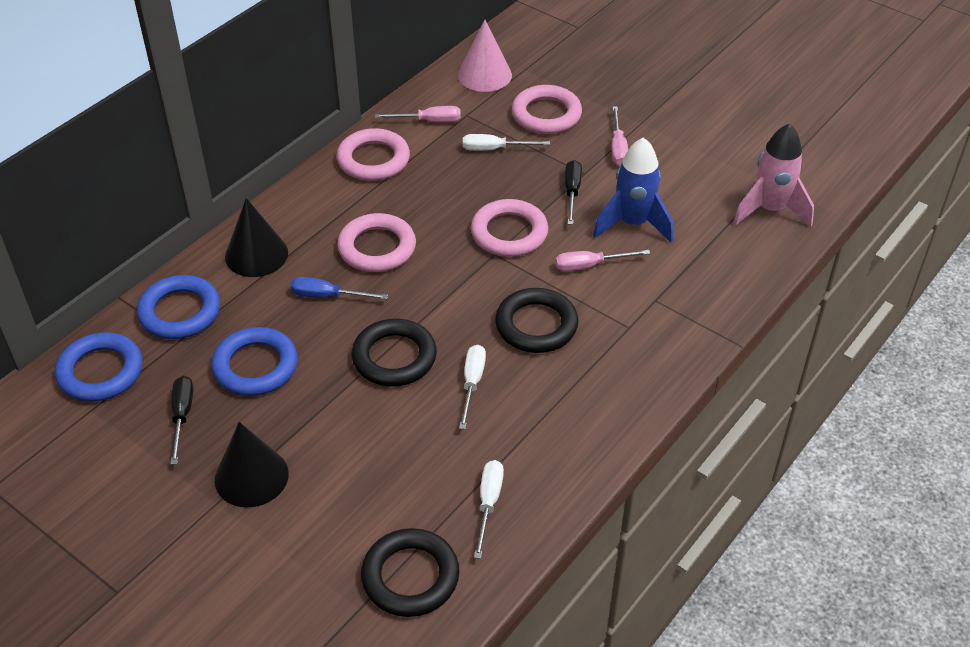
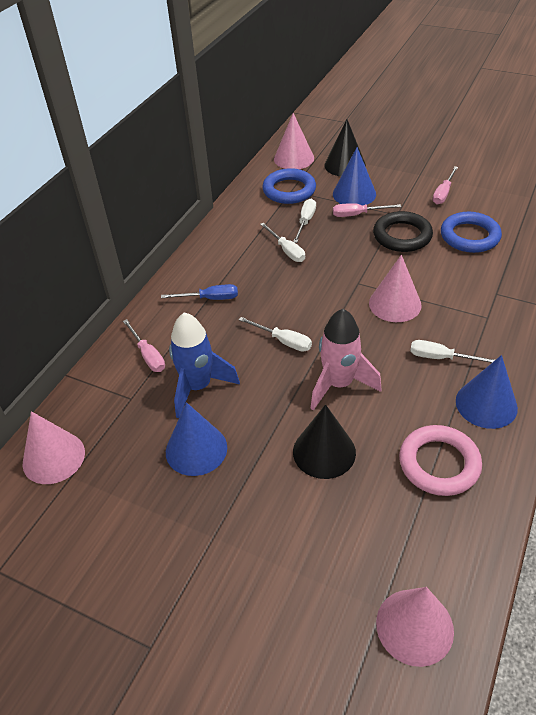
black ring: 3 -> 1
black screwdriver: 2 -> 0
blue cone: 0 -> 3
blue ring: 3 -> 2
pink cone: 1 -> 4
pink ring: 4 -> 1
white screwdriver: 3 -> 4

